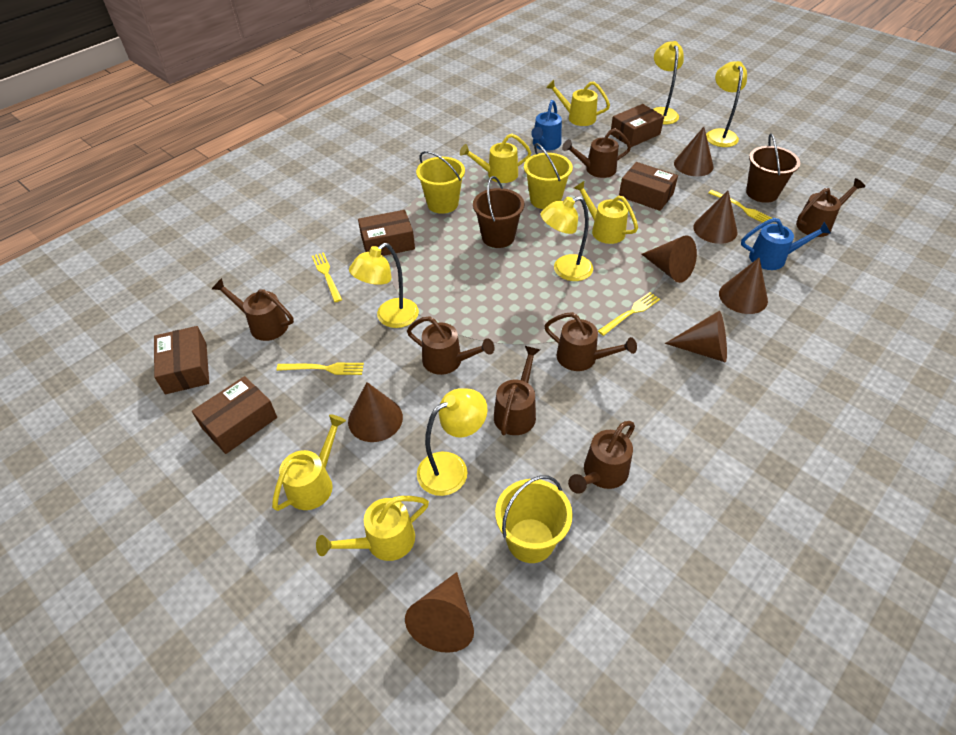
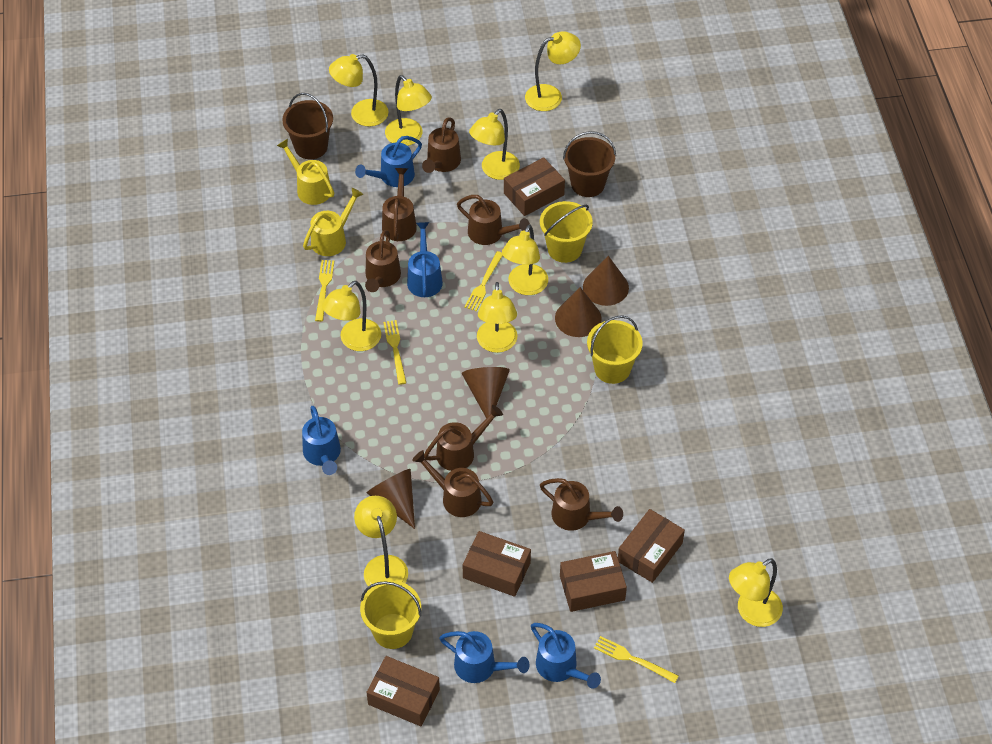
blue watering can: 2 -> 5
brown cone: 7 -> 4
yellow lamp: 5 -> 9
yellow watering can: 5 -> 2

